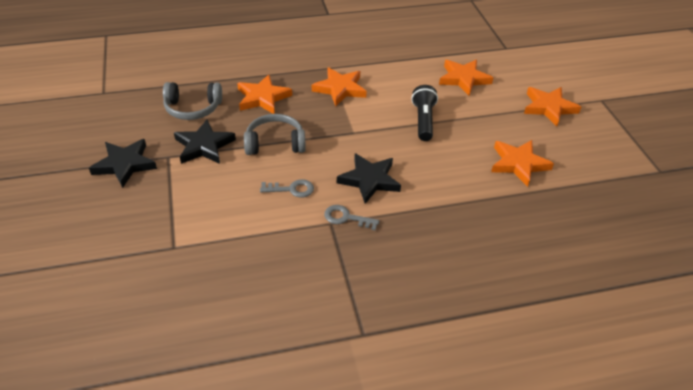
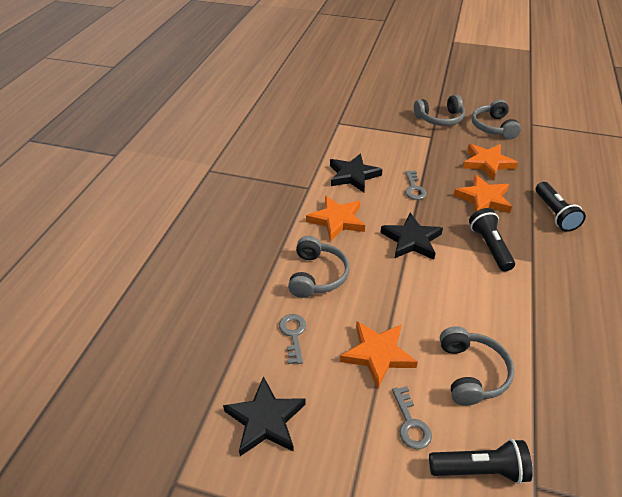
black flashlight: 1 -> 3
grey headphones: 2 -> 4
grey key: 2 -> 3
orange star: 5 -> 4

